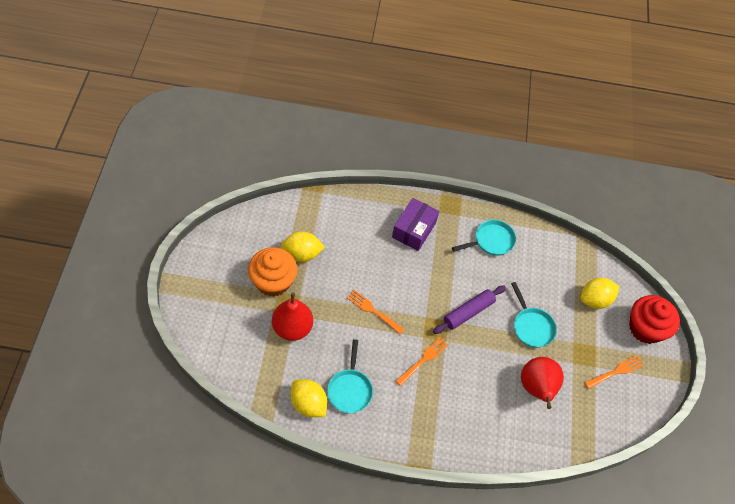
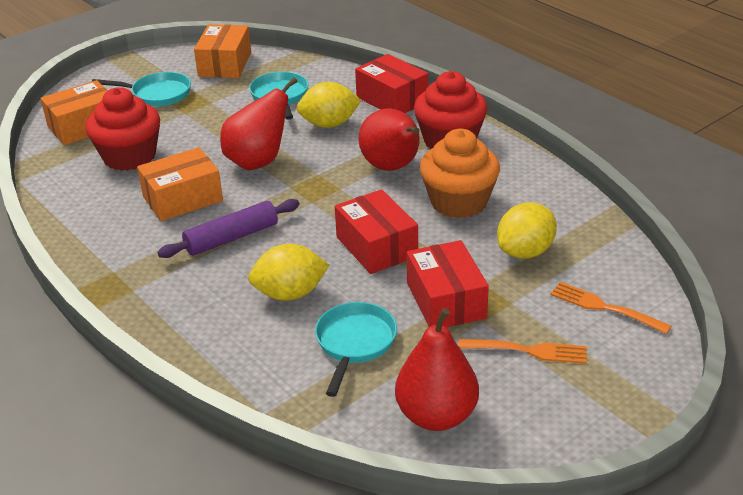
orange box: 0 -> 3
orange fork: 3 -> 2
purple box: 1 -> 0
red box: 0 -> 3
red cupcake: 1 -> 2
red pear: 2 -> 3

